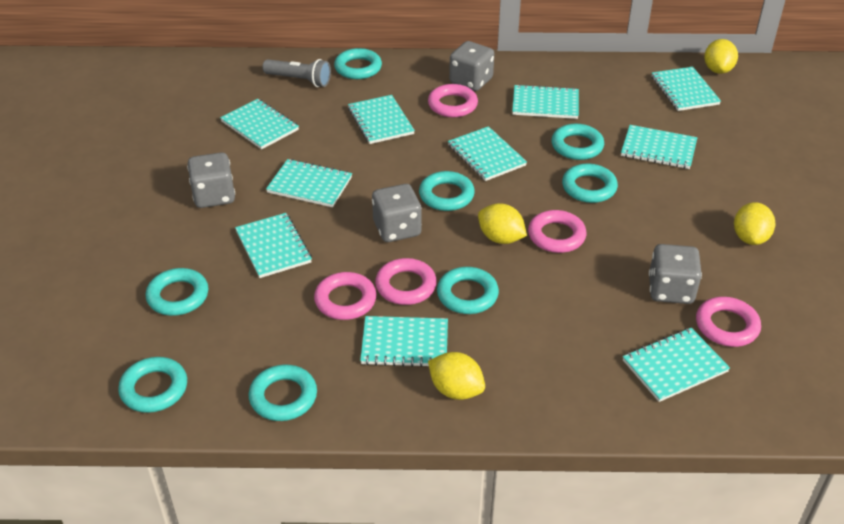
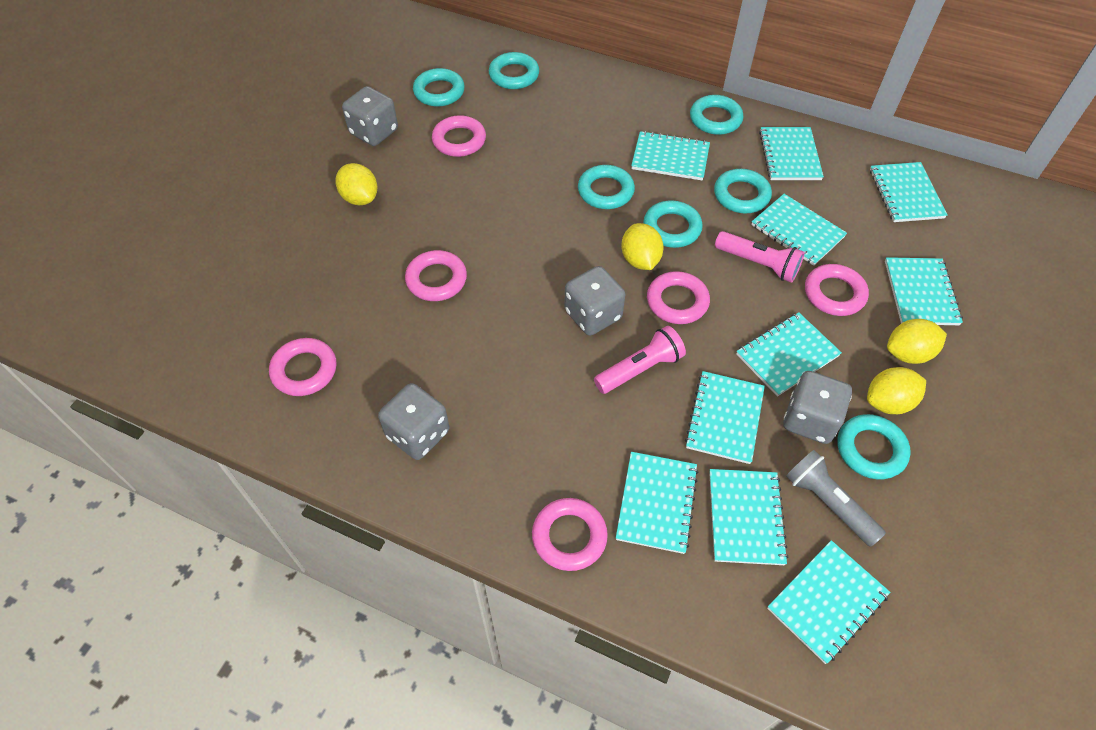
pink flashlight: 0 -> 2
pink ring: 5 -> 6
turquoise ring: 8 -> 7

